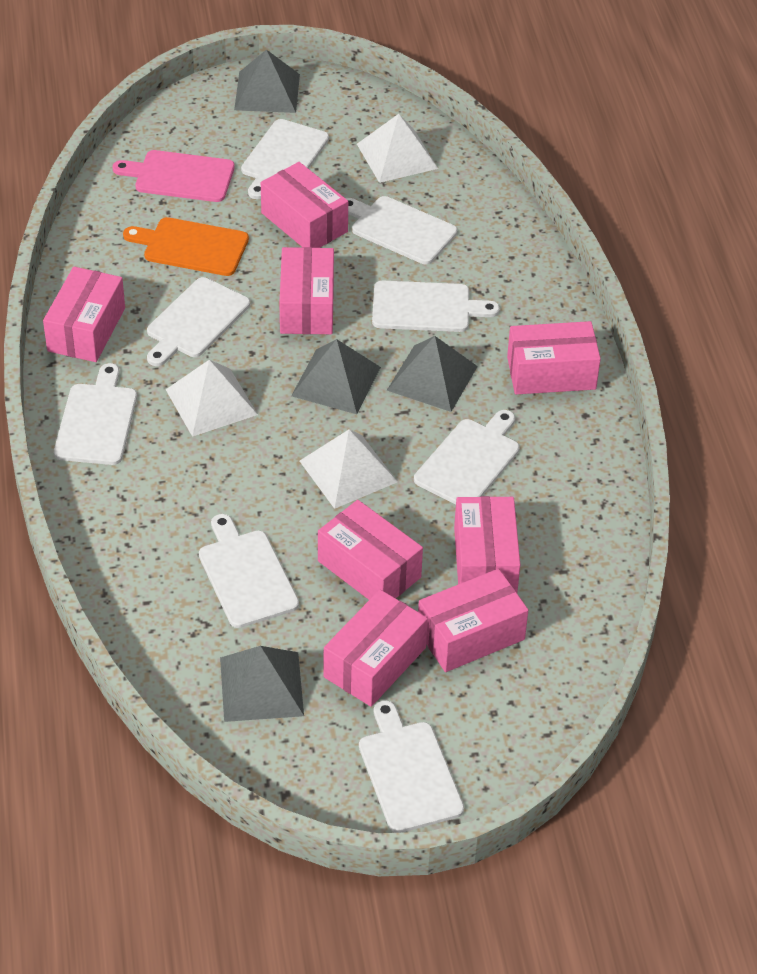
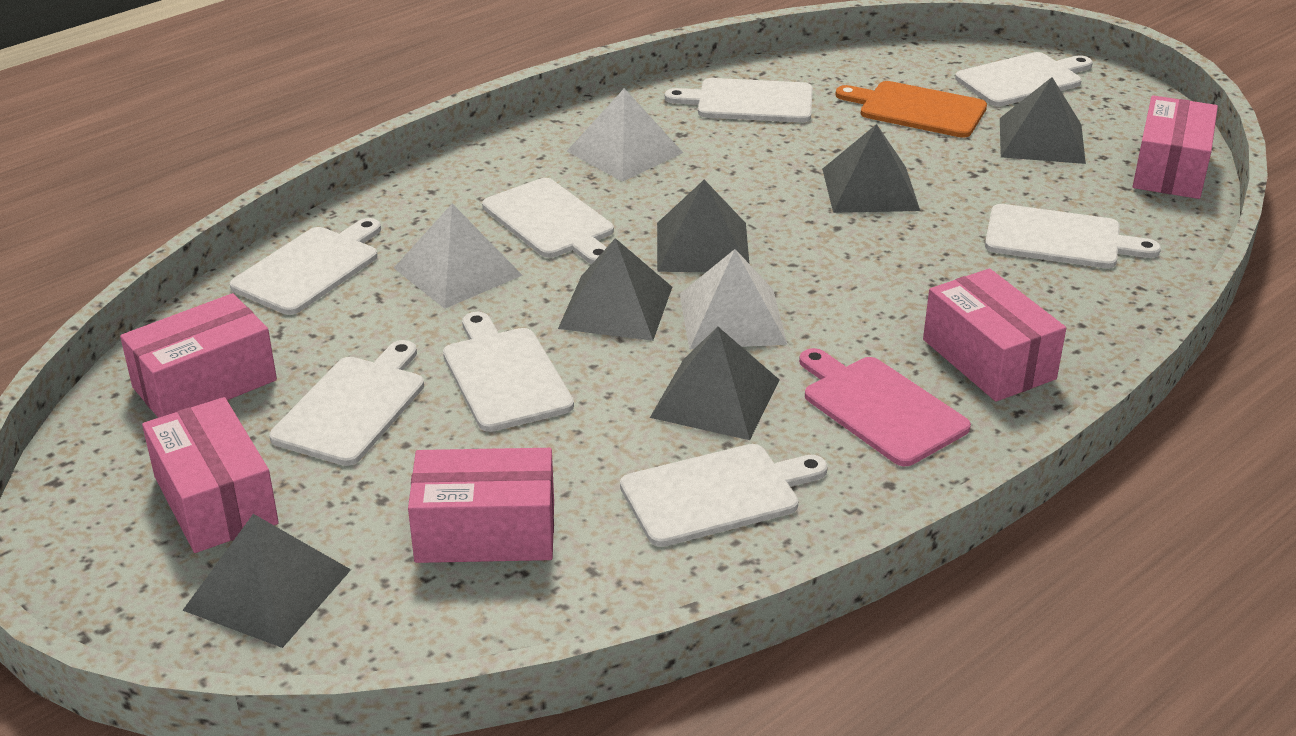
grey pyramid: 4 -> 6
pink box: 8 -> 5

